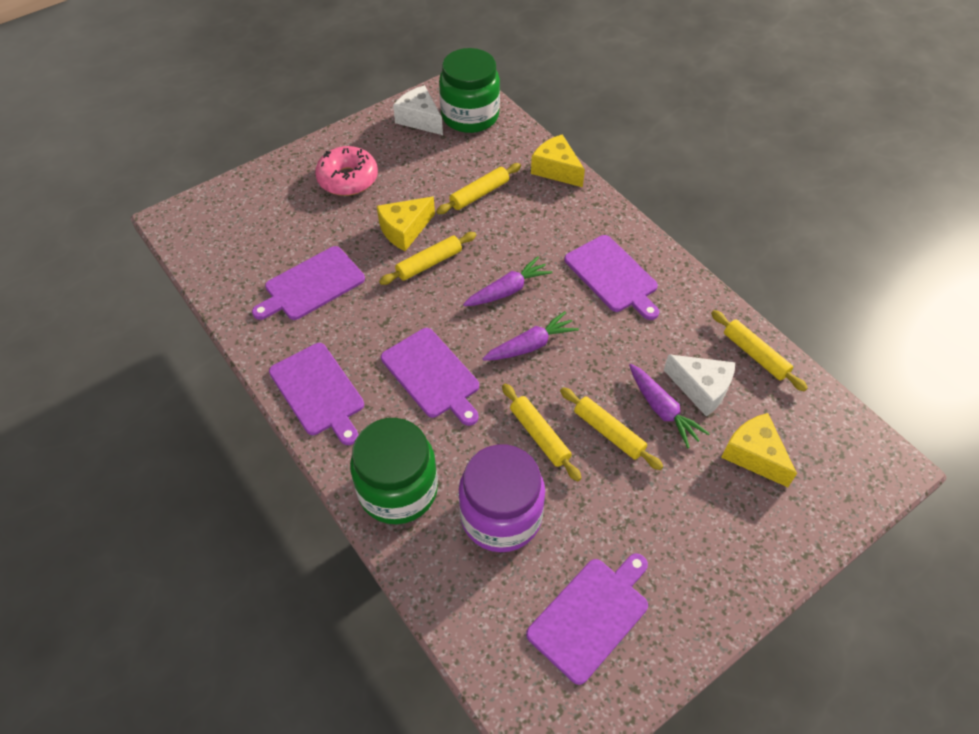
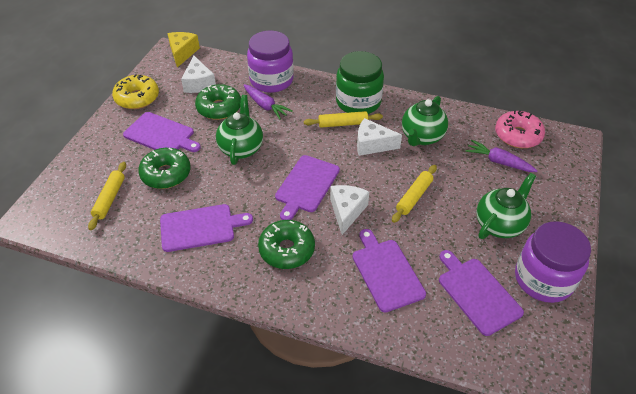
green donut: 0 -> 3
green jar: 2 -> 1
green teapot: 0 -> 3
purple carrot: 3 -> 2
purple jar: 1 -> 2
white cheese: 2 -> 3
yellow cheese: 3 -> 1
yellow donut: 0 -> 1
yellow rolling pin: 5 -> 3

